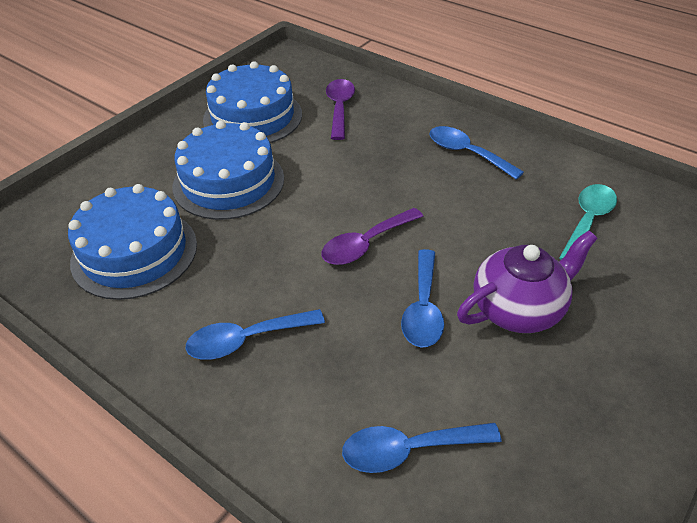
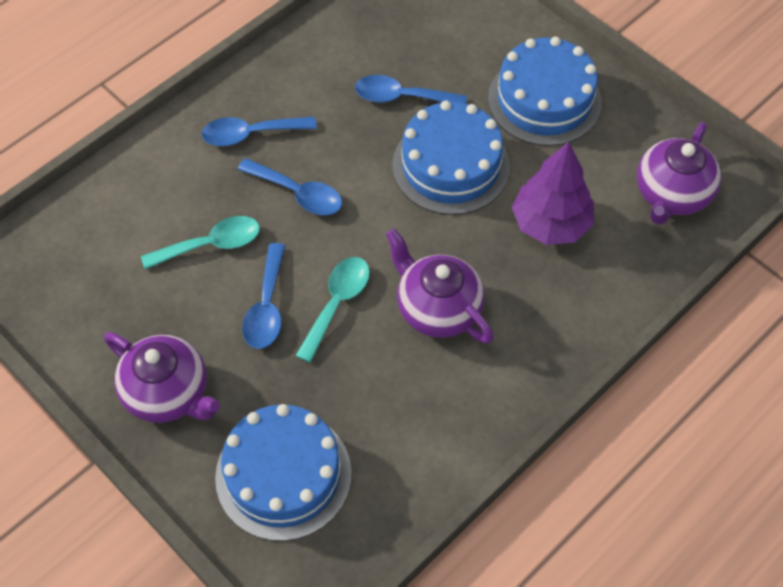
purple spoon: 2 -> 0
purple teapot: 1 -> 3
purple tree: 0 -> 1
turquoise spoon: 1 -> 2

